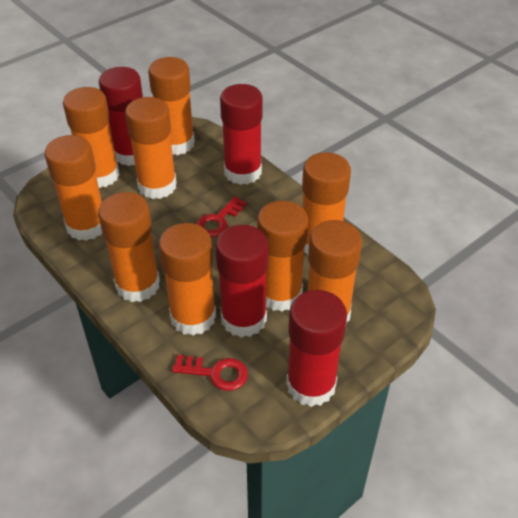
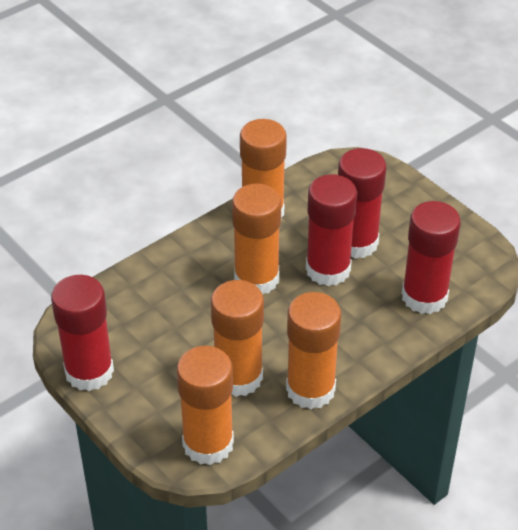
orange glue stick: 9 -> 5
red key: 2 -> 0

